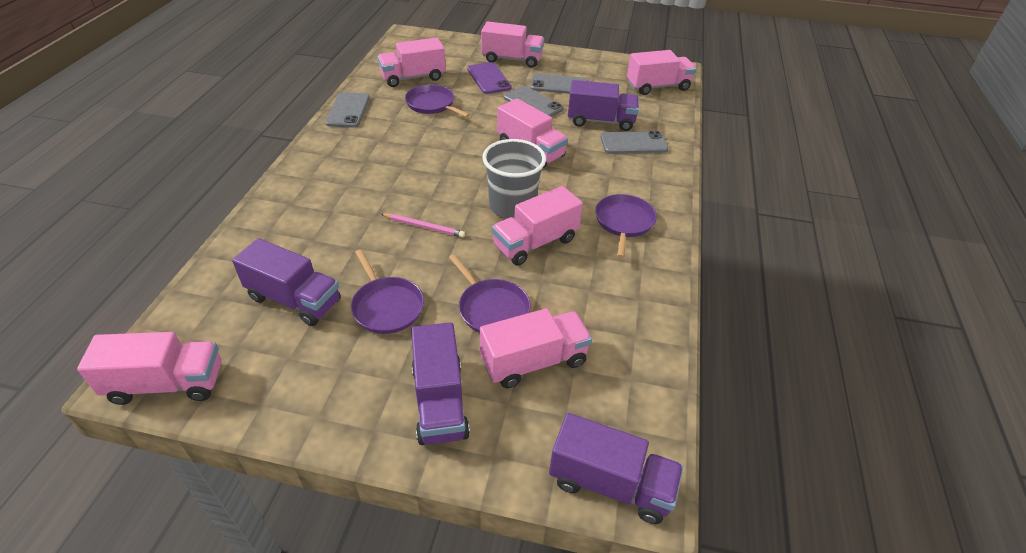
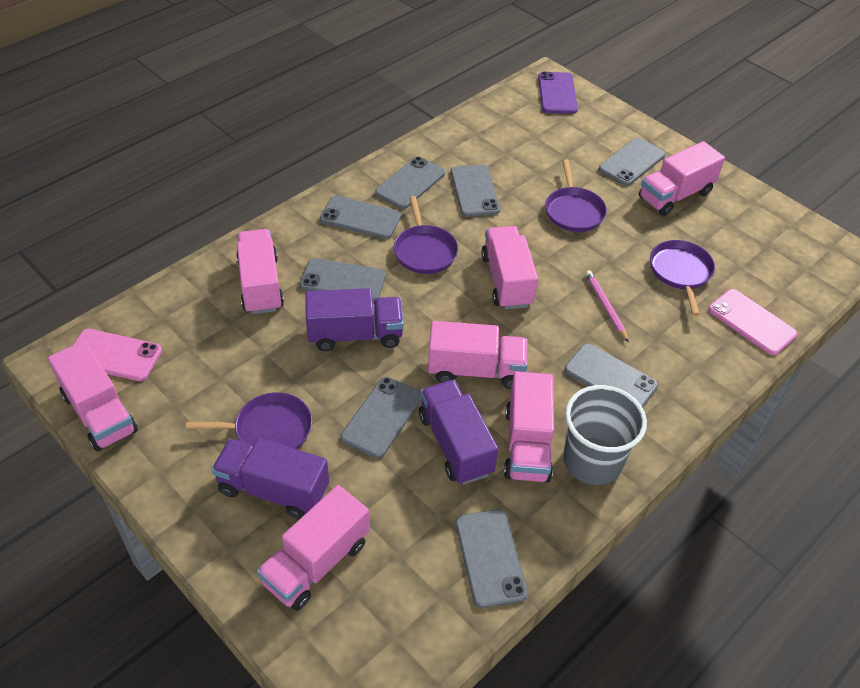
grey phone: 4 -> 8
pink phone: 0 -> 2
purple truck: 4 -> 3

